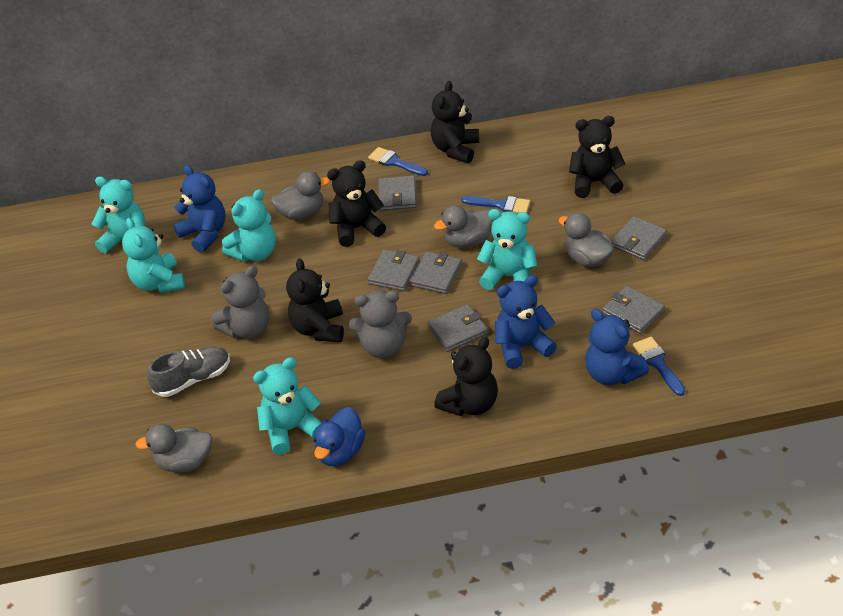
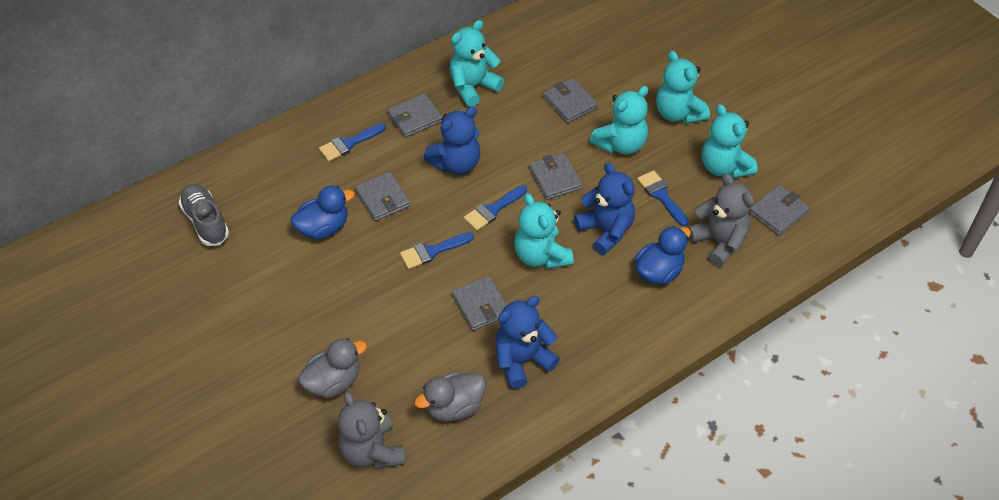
black teddy bear: 5 -> 0
blue brush: 3 -> 4
blue duck: 1 -> 2
grey duck: 4 -> 2

